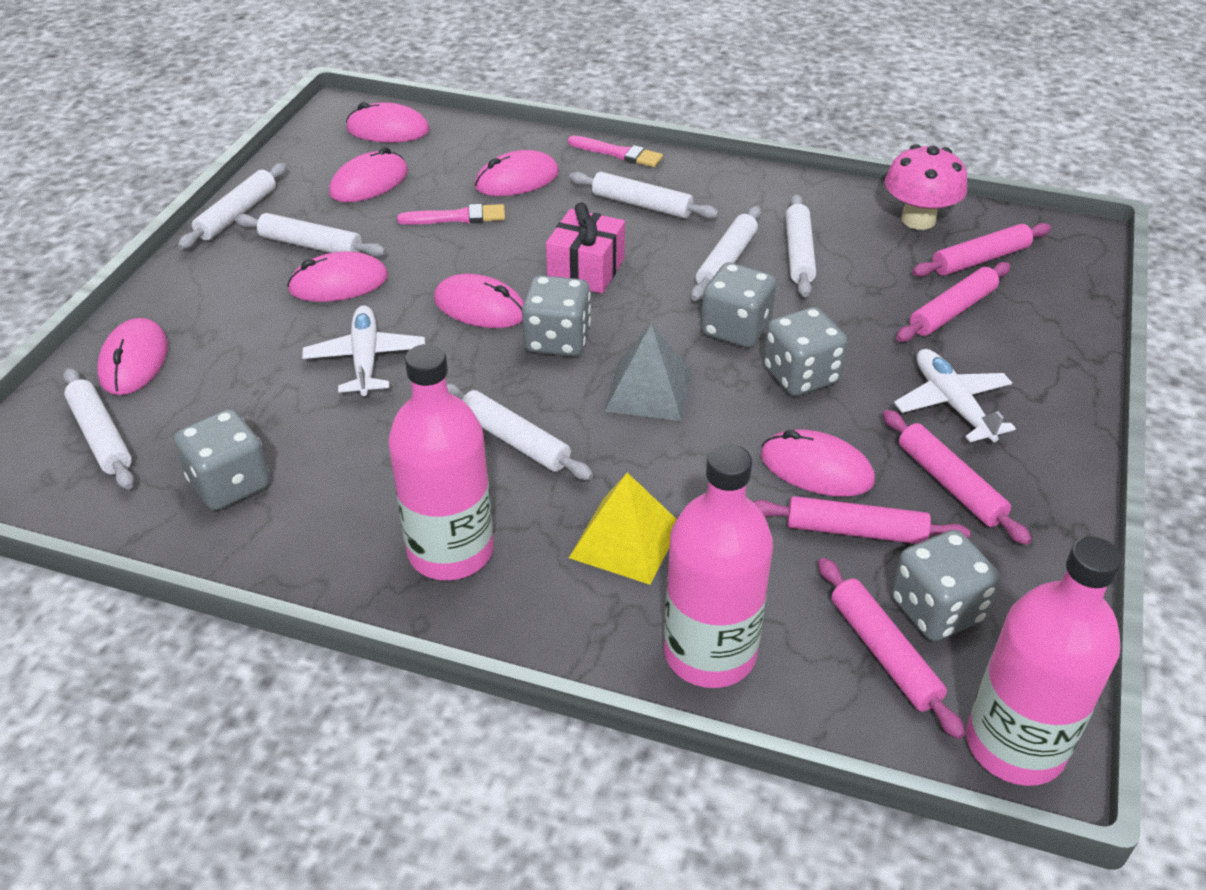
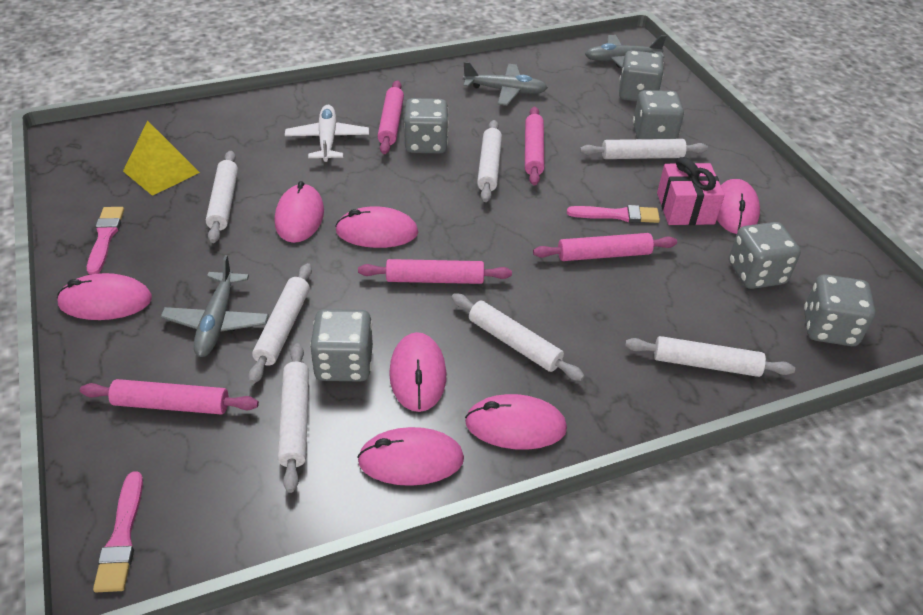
grey dice: 5 -> 6
grey plane: 0 -> 3
grey pyramid: 1 -> 0
pink bottle: 3 -> 0
pink brush: 2 -> 3
pink mushroom: 1 -> 0
white plane: 2 -> 1

